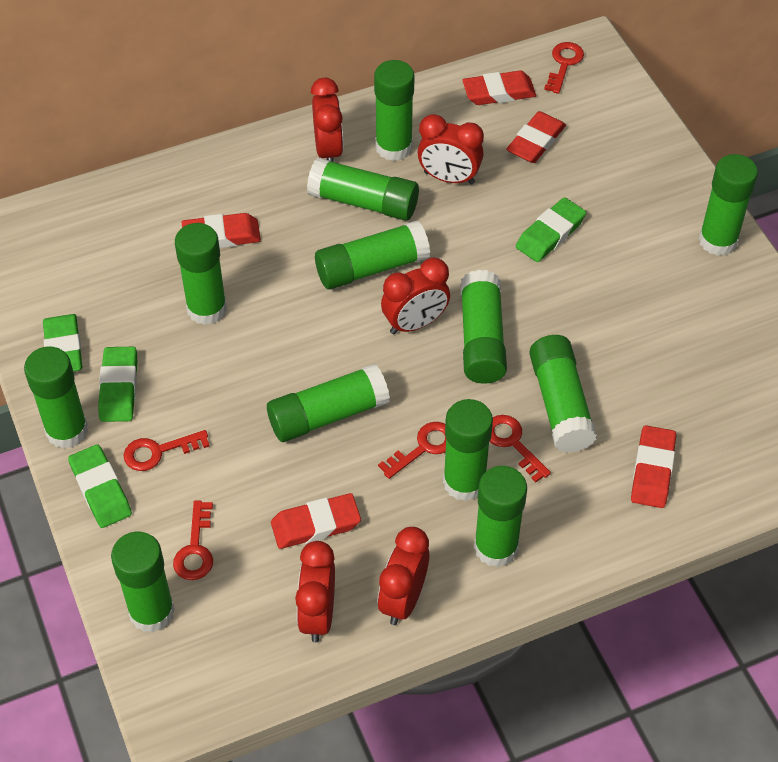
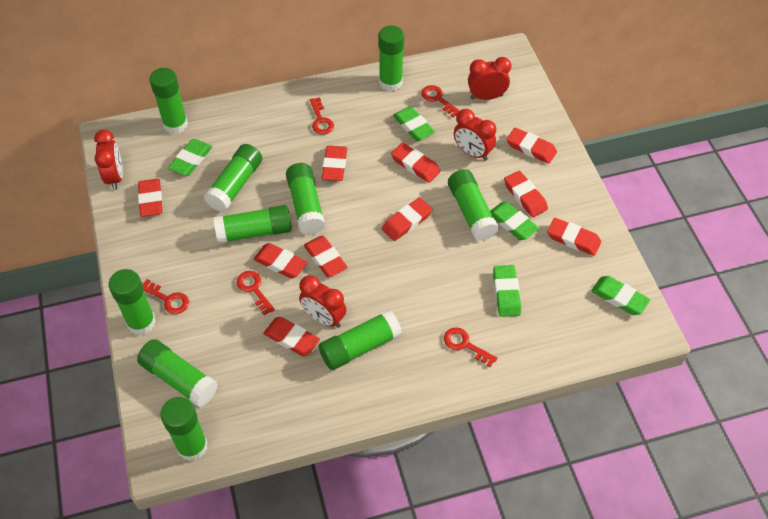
green eraser: 4 -> 5
green glue stick: 12 -> 10
red clock: 5 -> 4
red eraser: 5 -> 10

